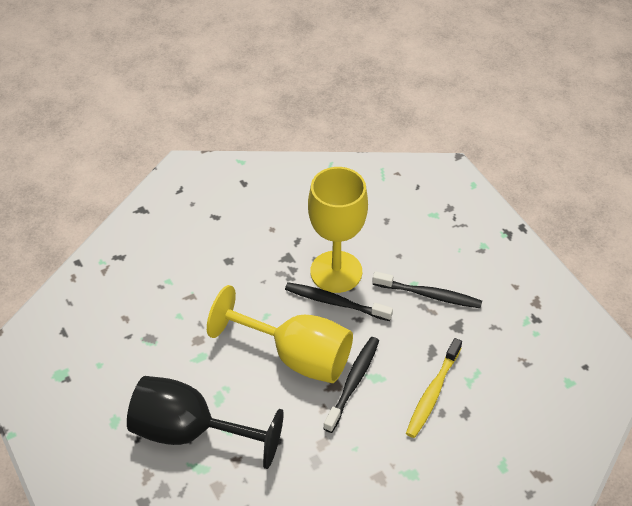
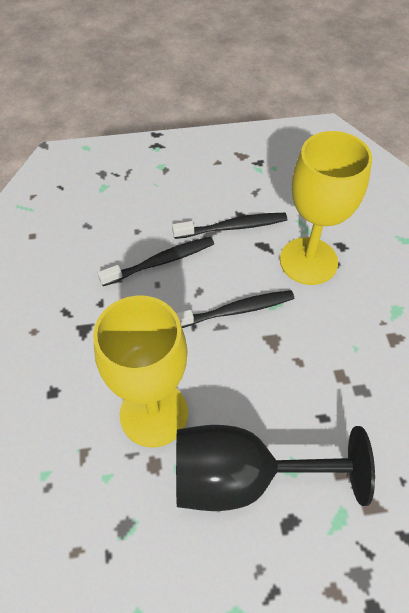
yellow toothbrush: 1 -> 0

